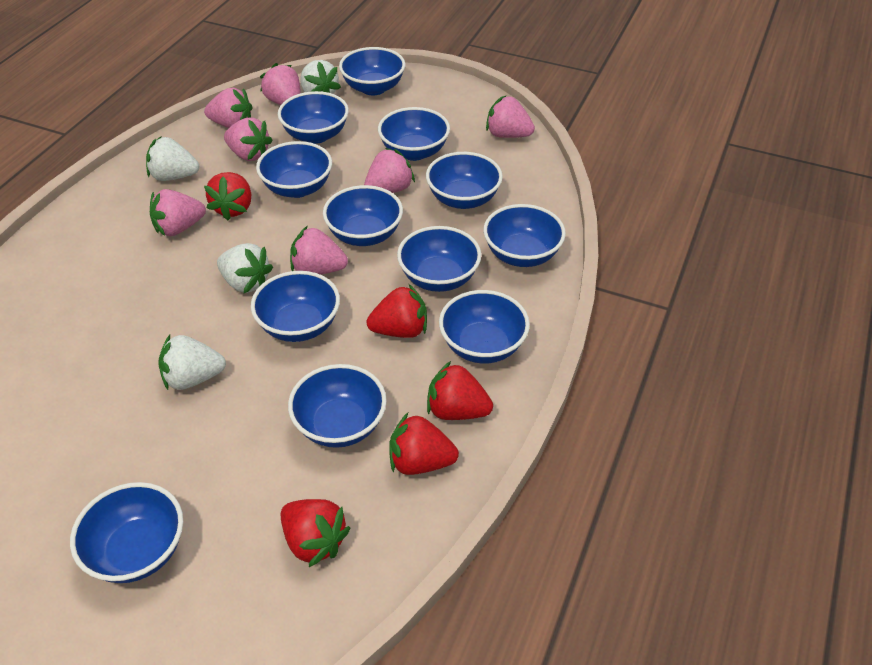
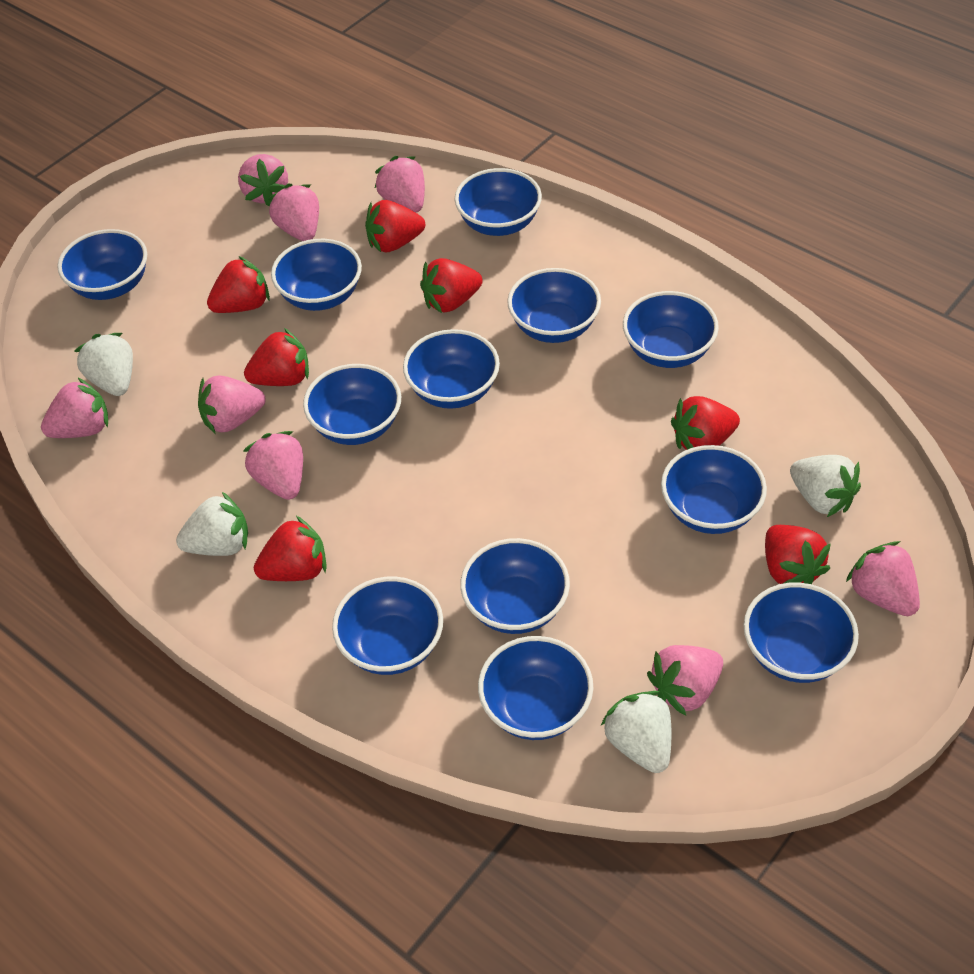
pink strawberry: 7 -> 8
red strawberry: 5 -> 7

